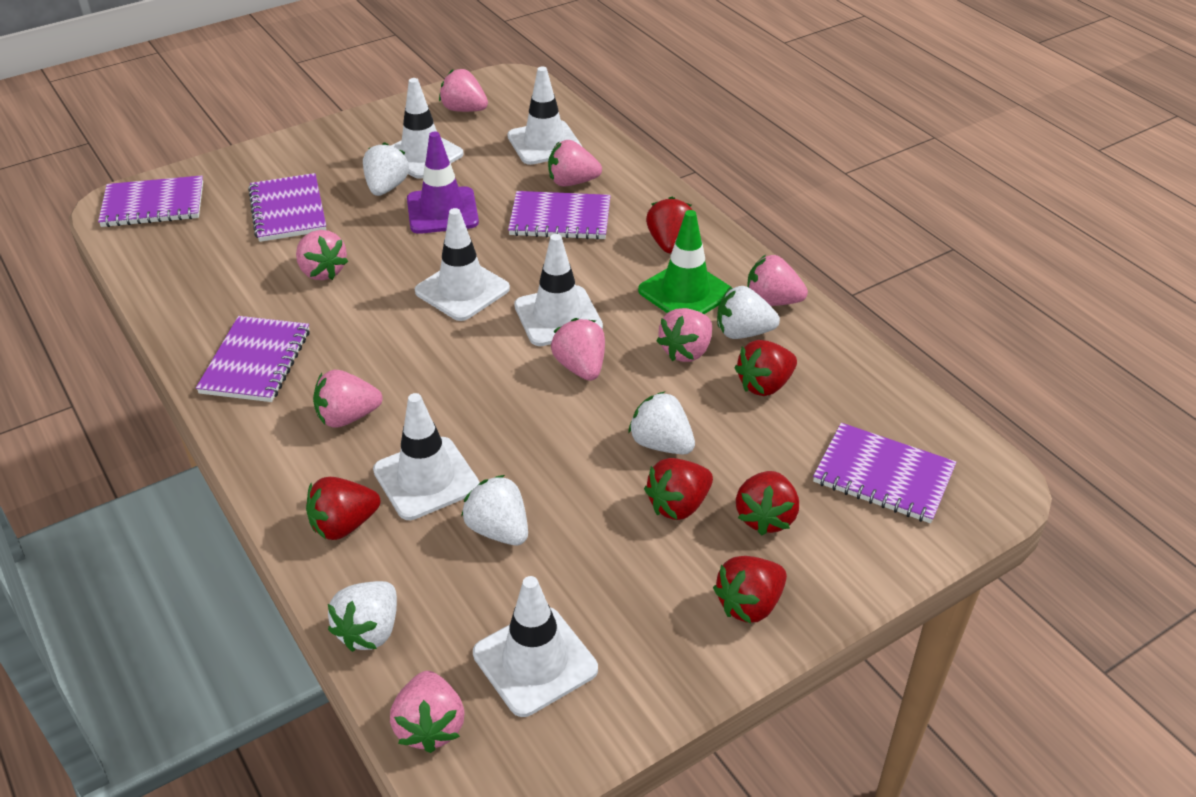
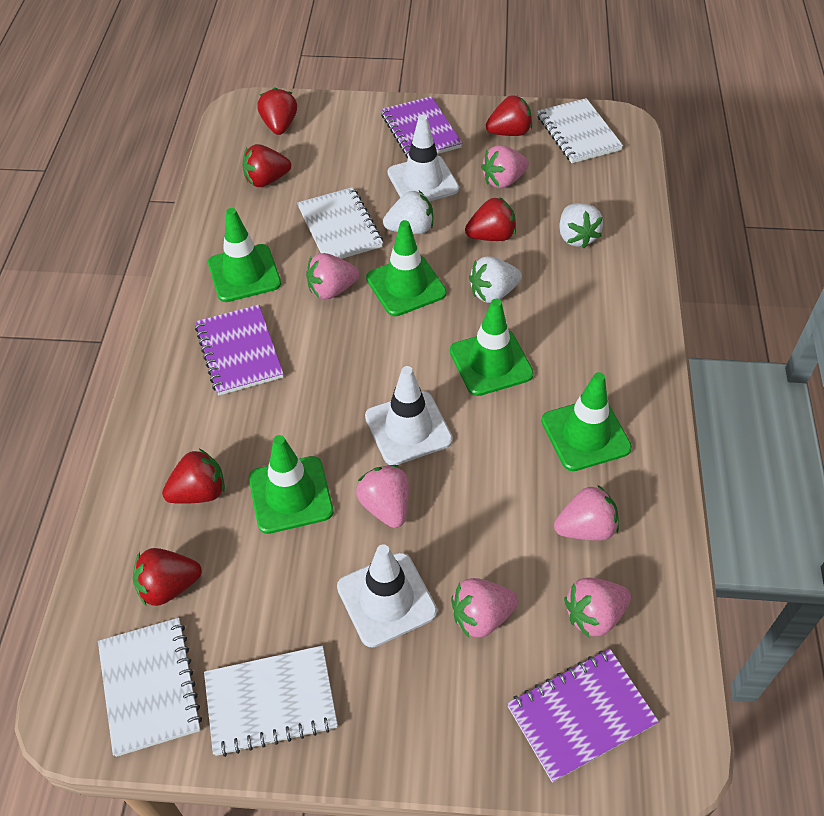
green traffic cone: 1 -> 5
pink strawberry: 8 -> 6
purple notebook: 5 -> 3
purple traffic cone: 1 -> 0
white notebook: 0 -> 4
white strawberry: 5 -> 3
white traffic cone: 6 -> 3

